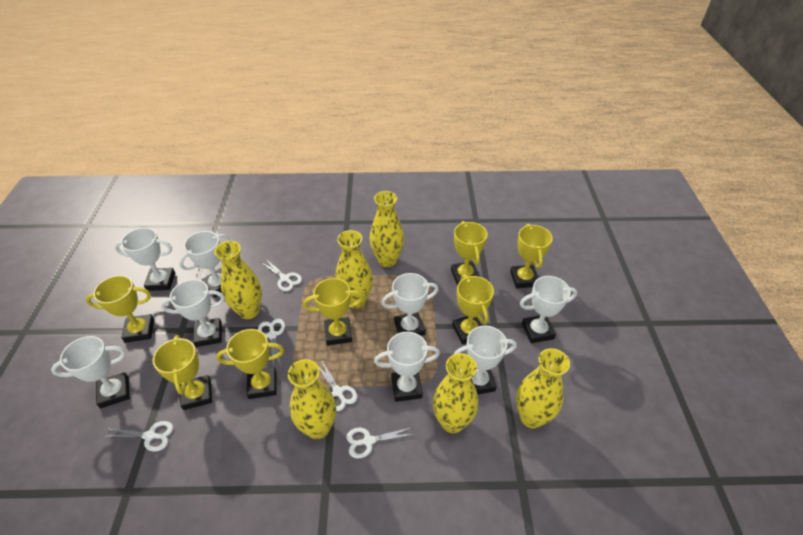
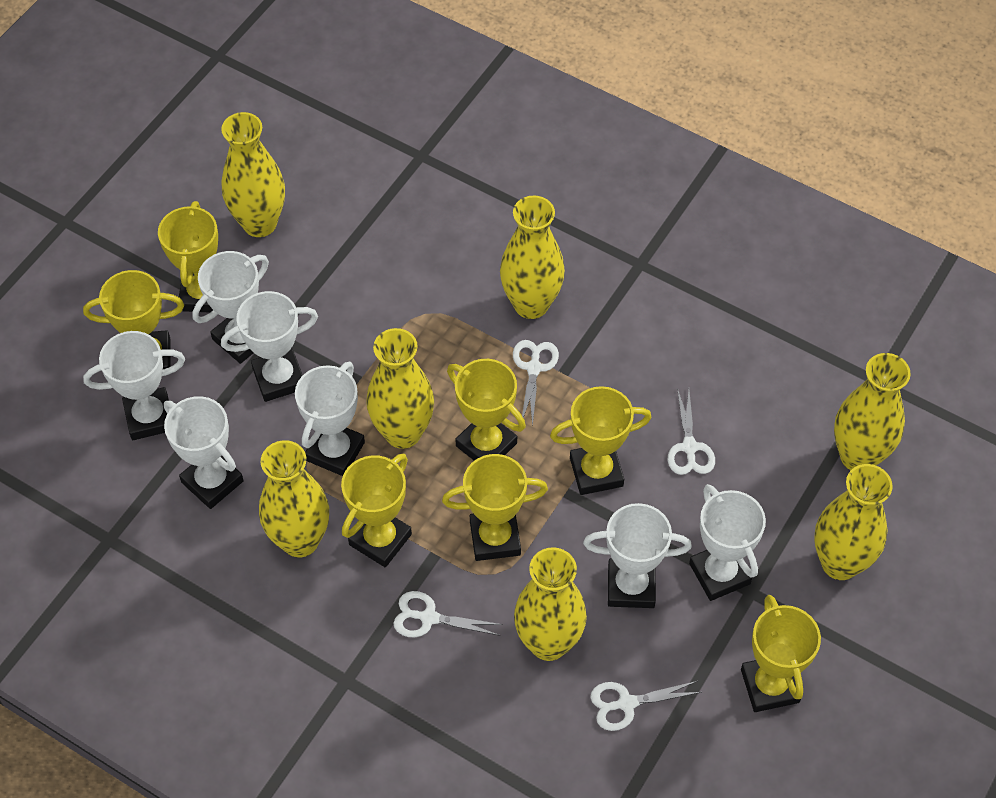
white scissors: 5 -> 4
white trophy: 8 -> 7
yellow vase: 6 -> 7

